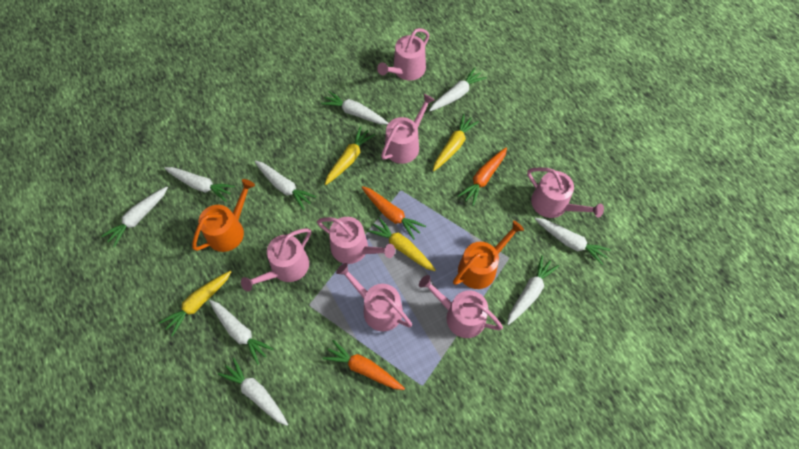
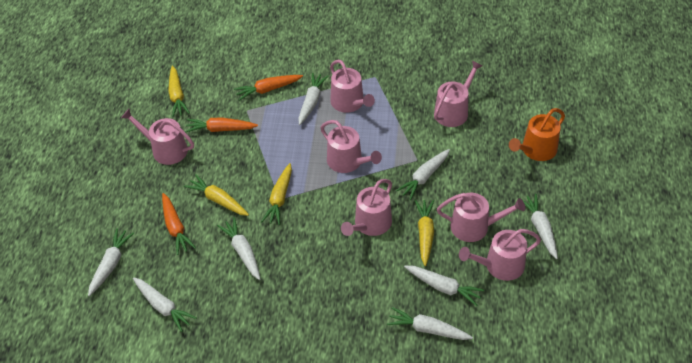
orange watering can: 2 -> 1
white carrot: 9 -> 8

